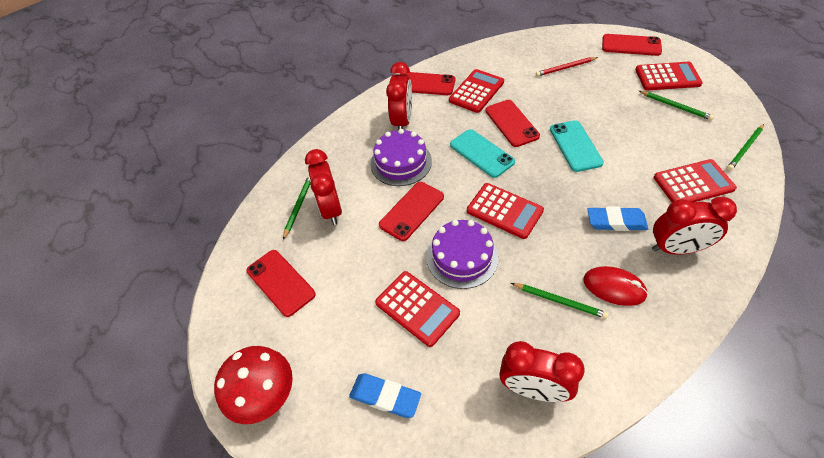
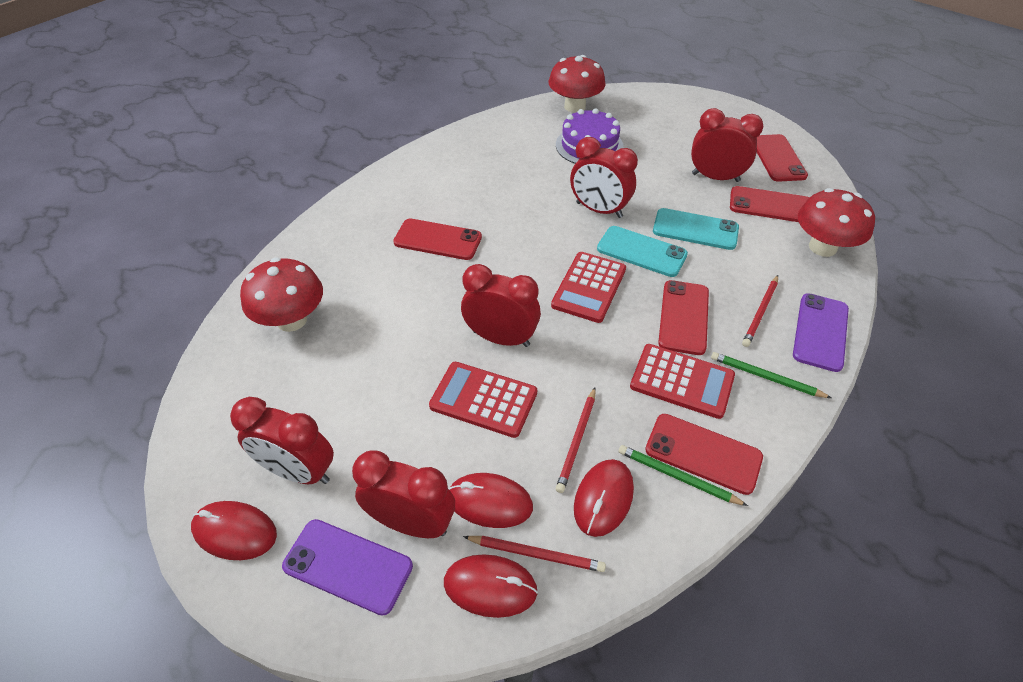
blue eraser: 2 -> 0
green pencil: 4 -> 2
purple cake: 2 -> 1
purple phone: 0 -> 2
red calculator: 5 -> 3
red clock: 4 -> 5
red mouse: 1 -> 4
red mushroom: 1 -> 3
red pencil: 1 -> 3

